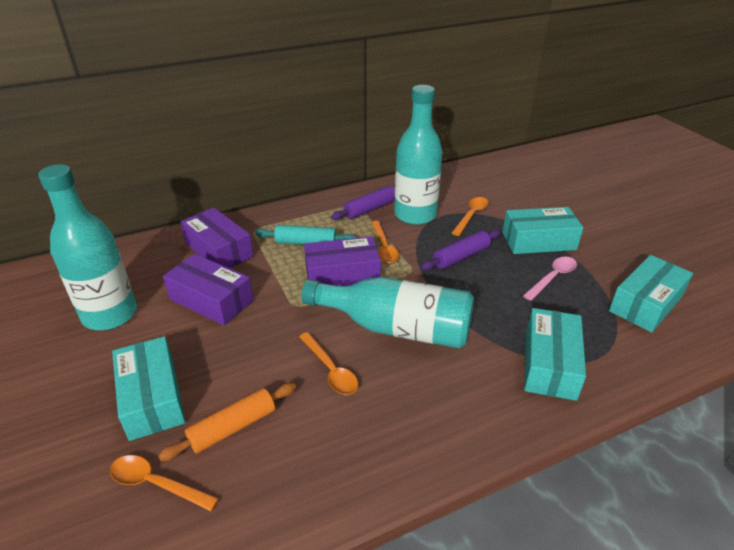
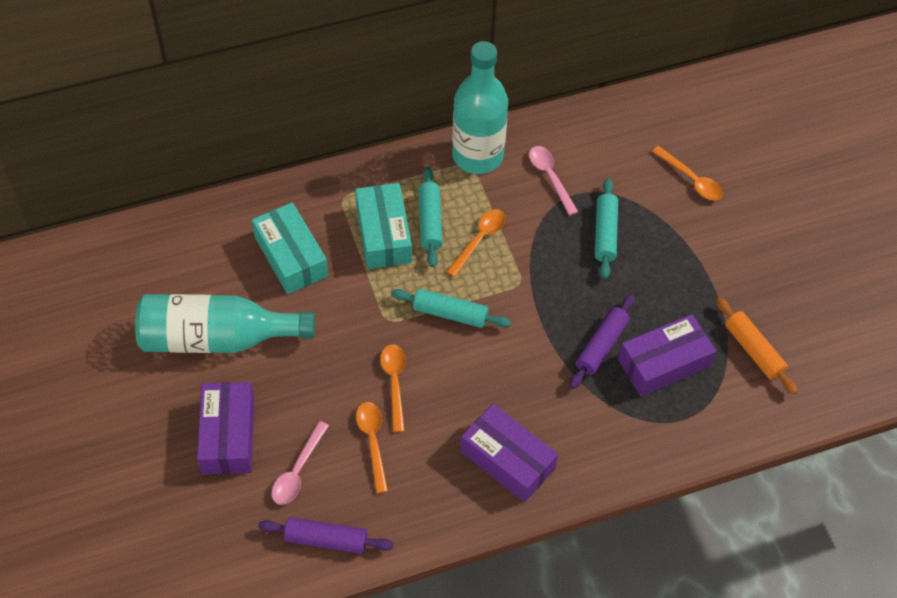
pink spoon: 1 -> 2
turquoise bottle: 3 -> 2
turquoise box: 4 -> 2
turquoise rolling pin: 1 -> 3

